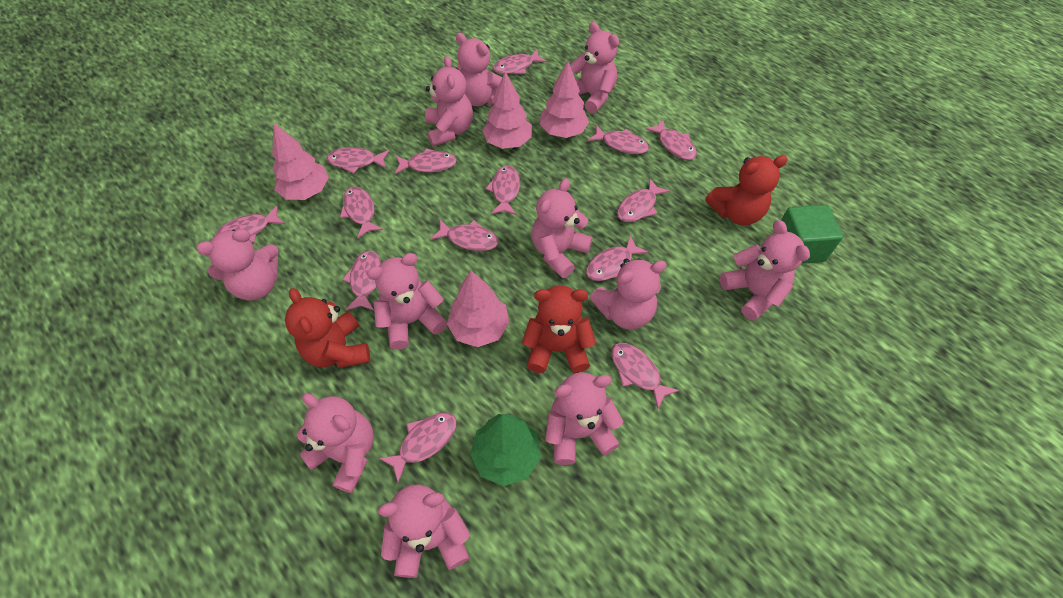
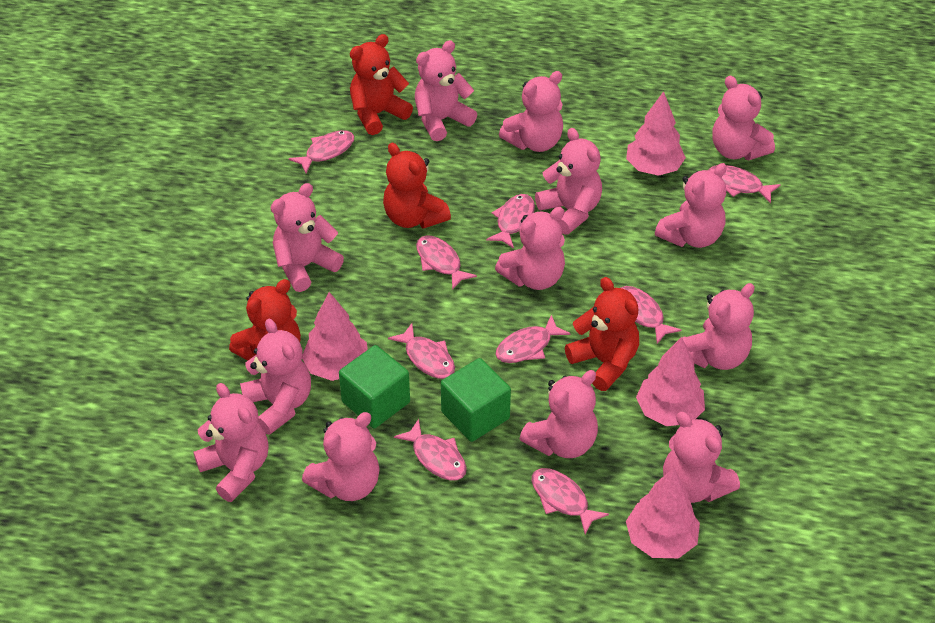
green cube: 1 -> 2
green tree: 1 -> 0
pink fish: 14 -> 9
pink teddy bear: 11 -> 13
red teddy bear: 3 -> 4

